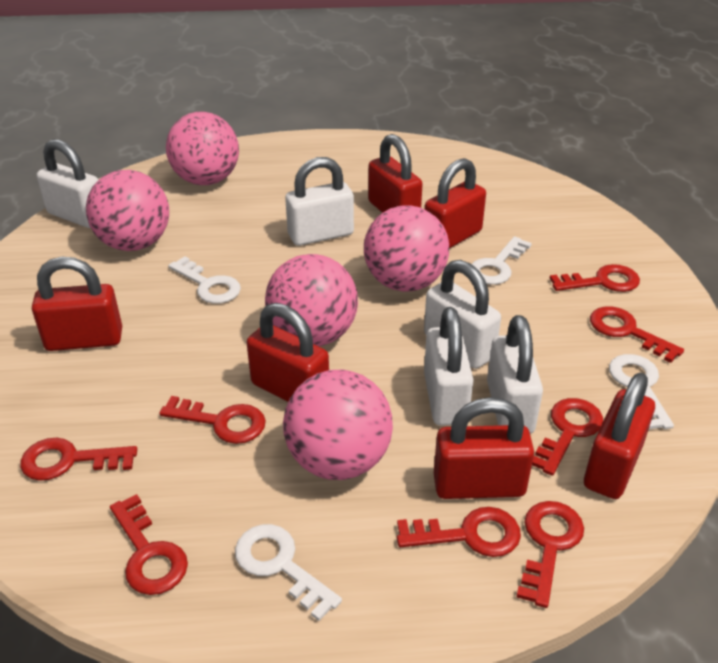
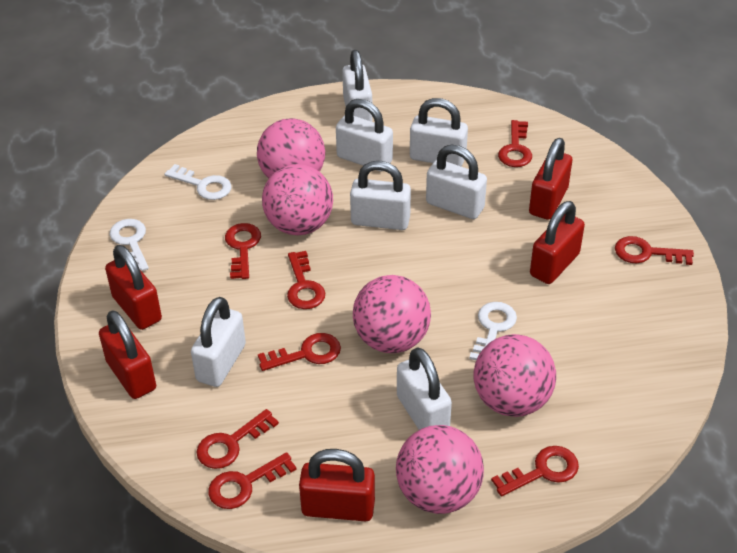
red padlock: 6 -> 5
white key: 4 -> 3
white padlock: 5 -> 7

